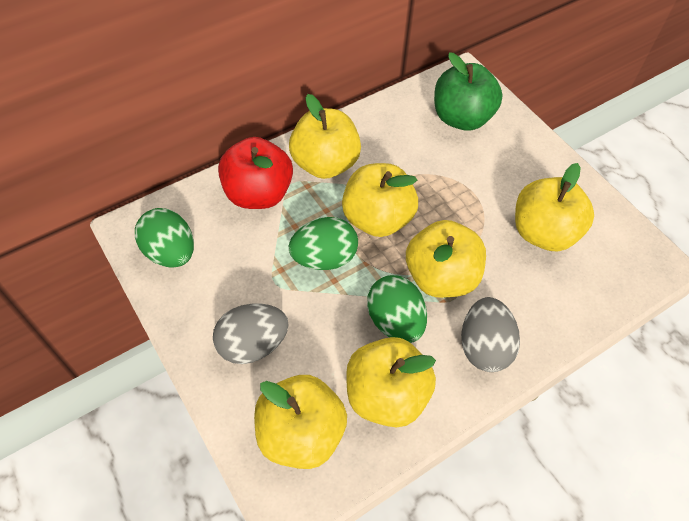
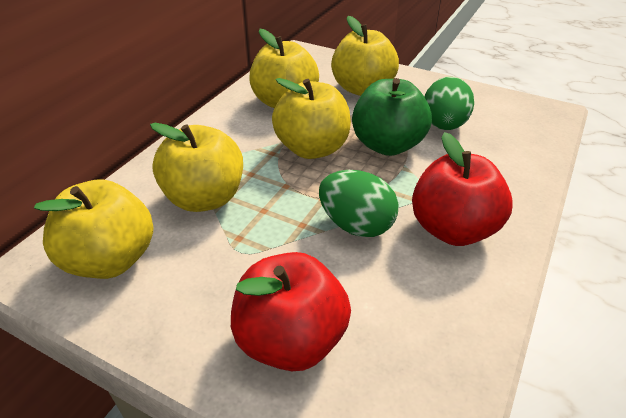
green egg: 3 -> 2
grey egg: 2 -> 0
red apple: 1 -> 2
yellow apple: 6 -> 5

